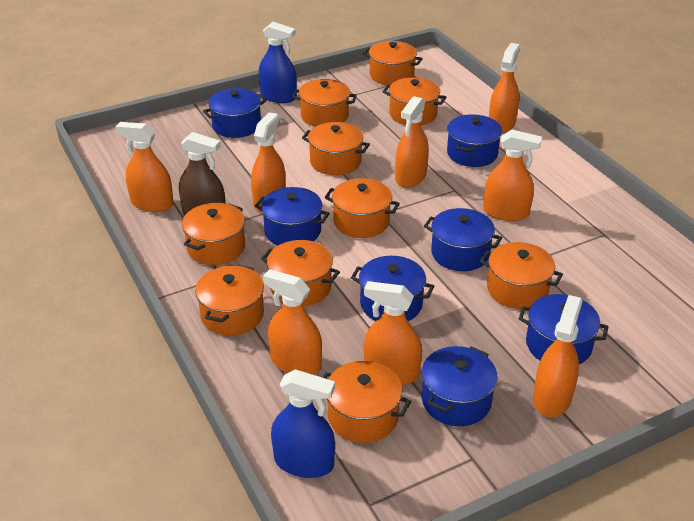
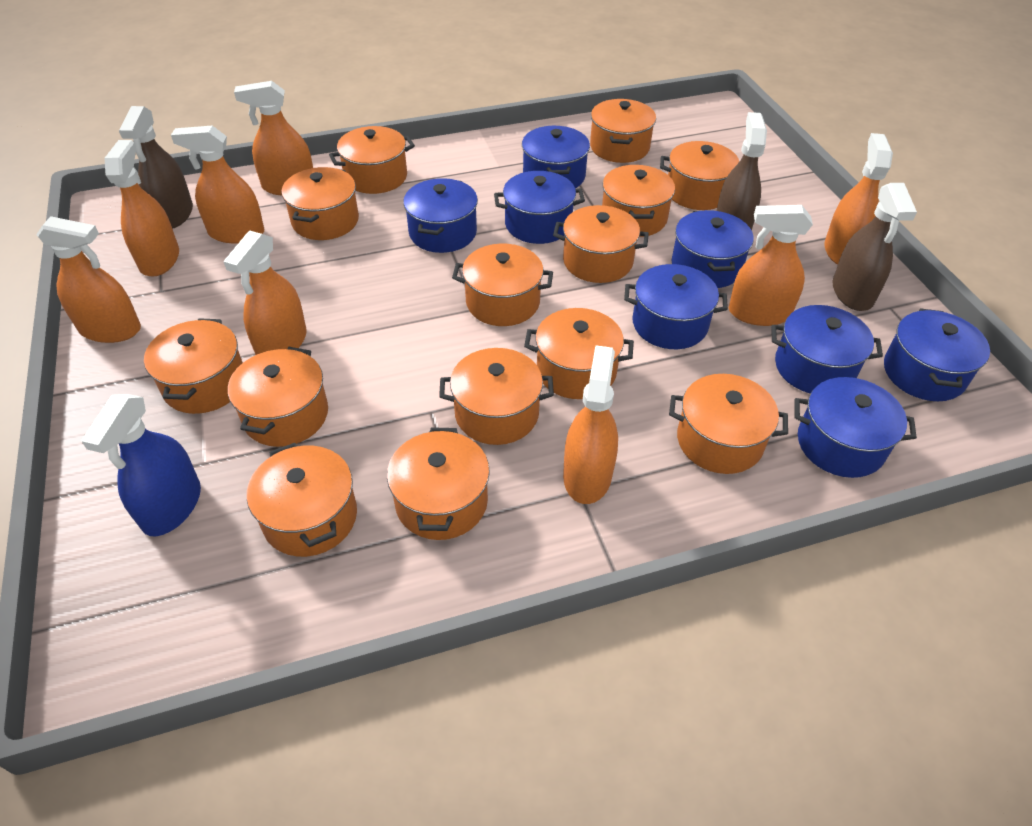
blue pot: 7 -> 8
blue spray bottle: 2 -> 1
brown spray bottle: 1 -> 3
orange pot: 10 -> 14

